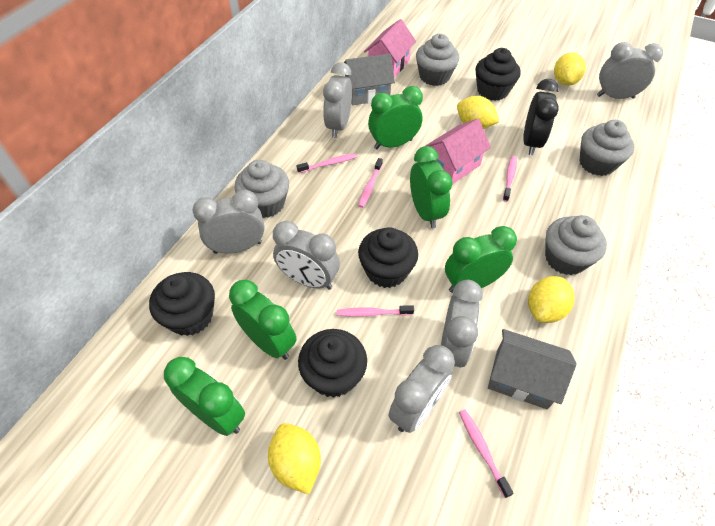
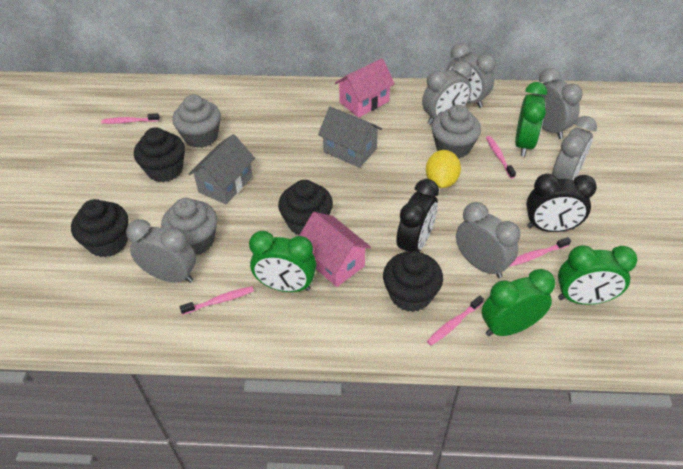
black clock: 1 -> 2
green clock: 5 -> 4
grey cupcake: 4 -> 3
yellow lemon: 4 -> 1

